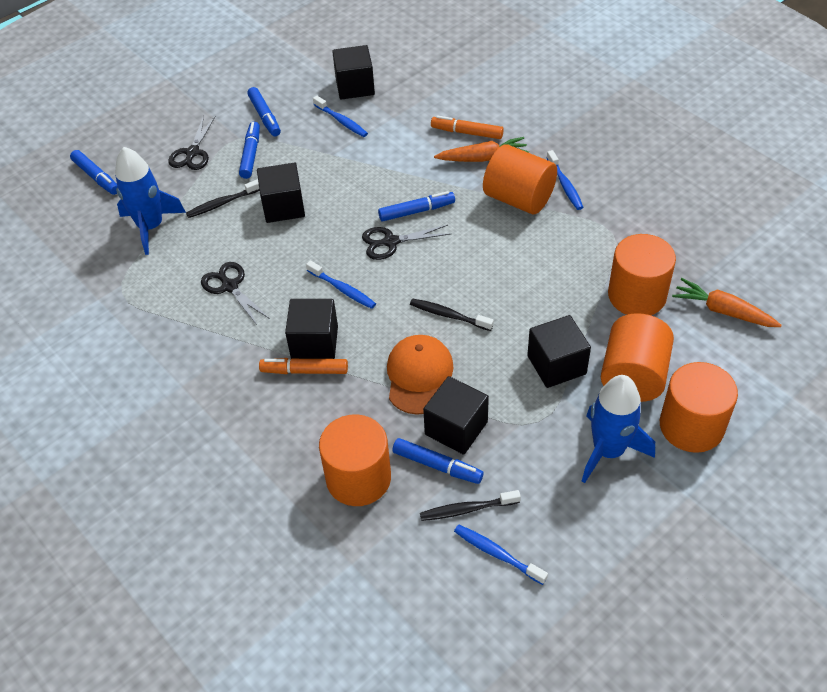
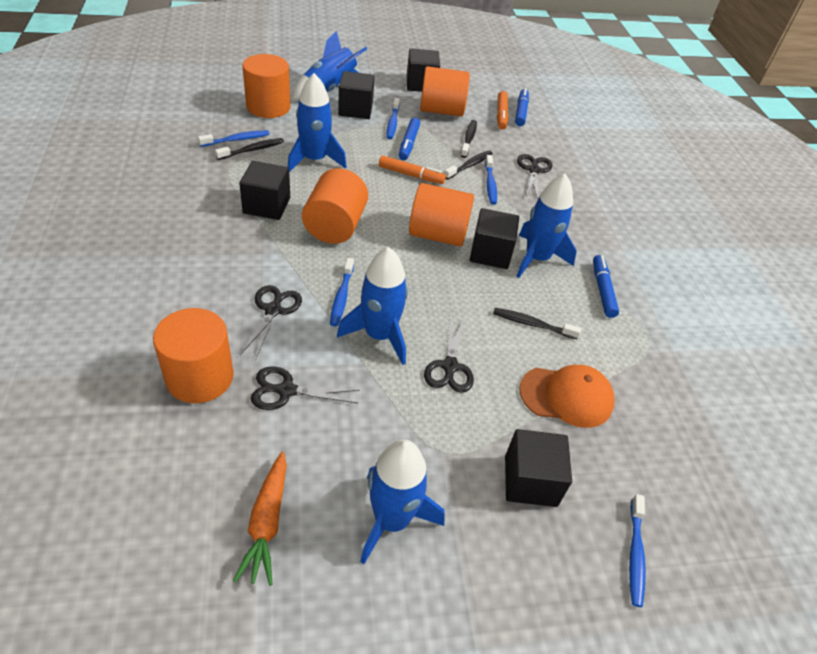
black scissors: 3 -> 4
black toothbrush: 3 -> 4
blue marker: 5 -> 3
blue rocket: 2 -> 5
blue toothbrush: 4 -> 5
orange carrot: 2 -> 1

